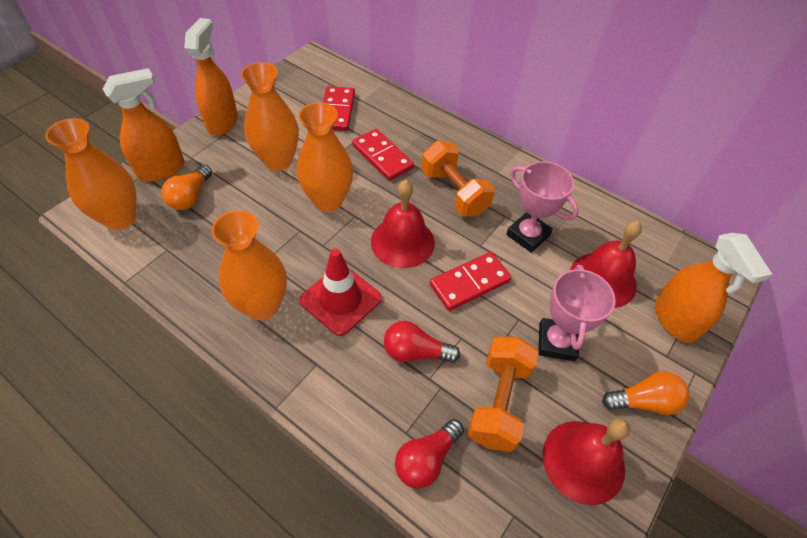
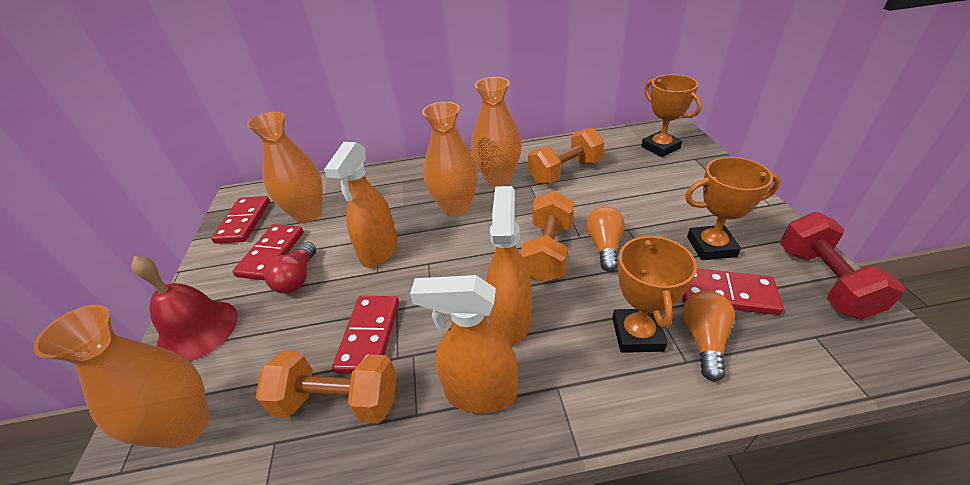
orange dumbbell: 2 -> 3
orange trophy: 0 -> 3
pink trophy: 2 -> 0
red bell: 3 -> 1
red domino: 3 -> 4
red dumbbell: 0 -> 1
red light bulb: 2 -> 1
red traffic cone: 1 -> 0

